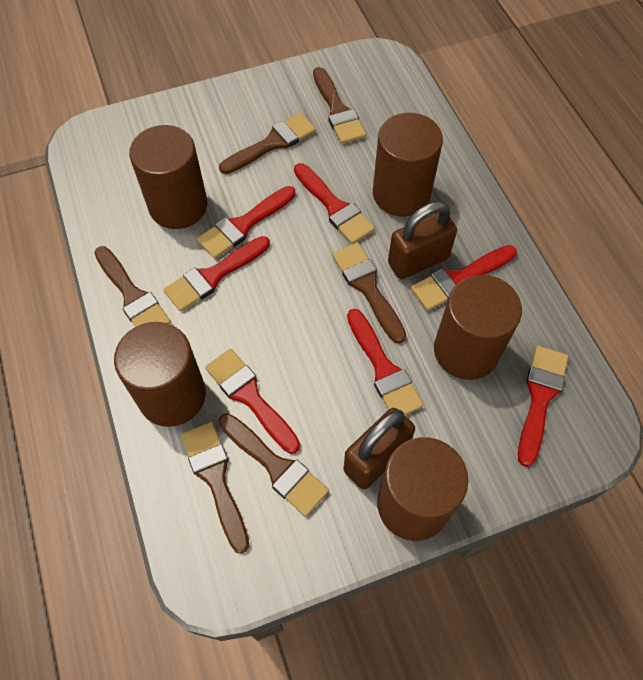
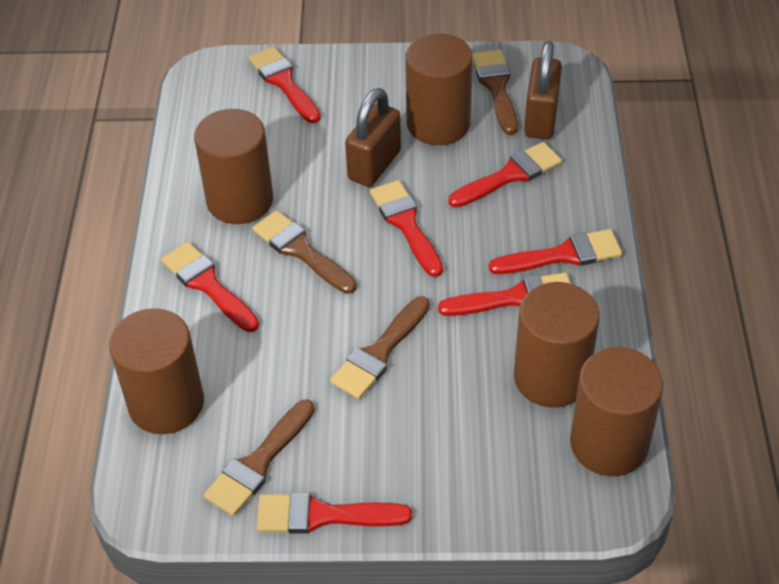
brown brush: 6 -> 4

